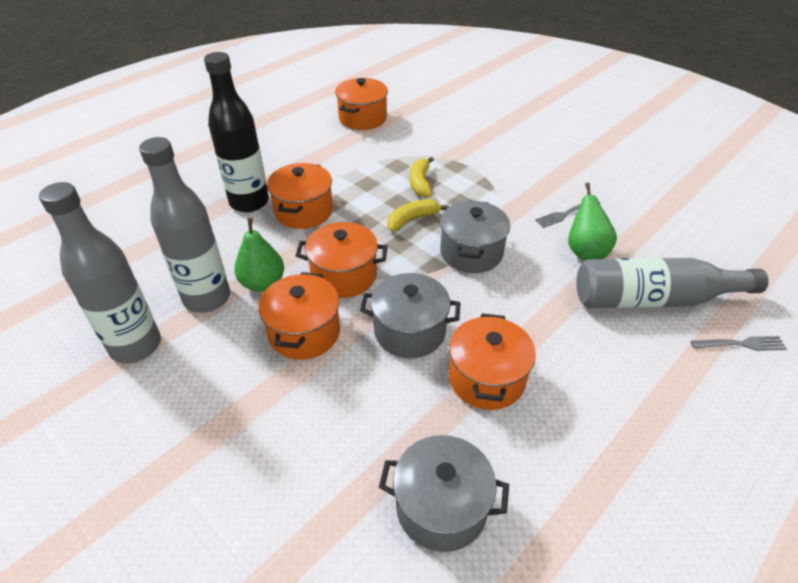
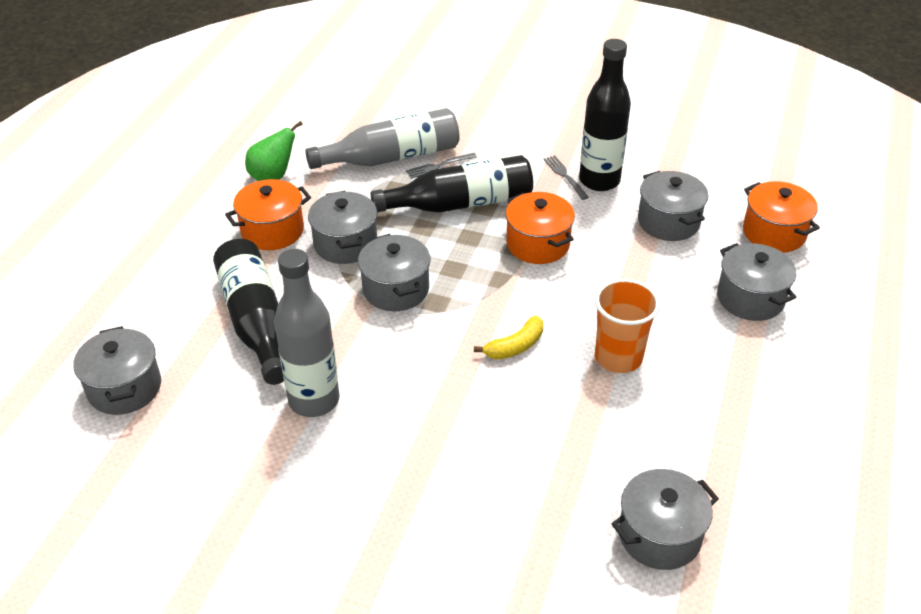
black bottle: 1 -> 3
green pear: 2 -> 1
grey bottle: 3 -> 2
grey pot: 3 -> 6
orange cup: 0 -> 1
orange pot: 5 -> 3
yellow banana: 2 -> 1

